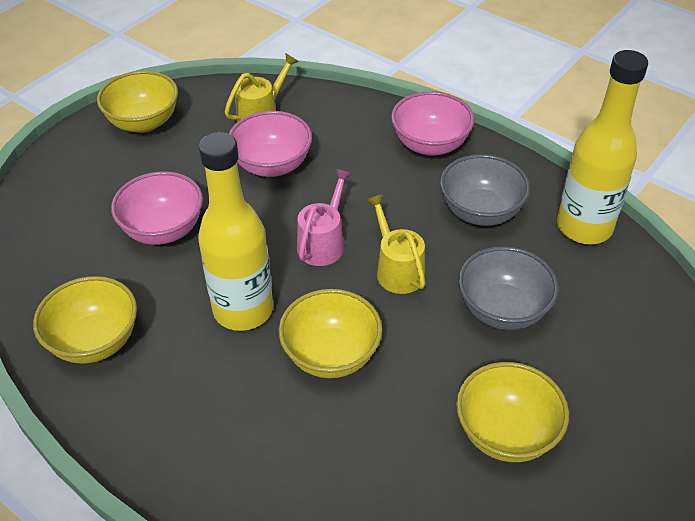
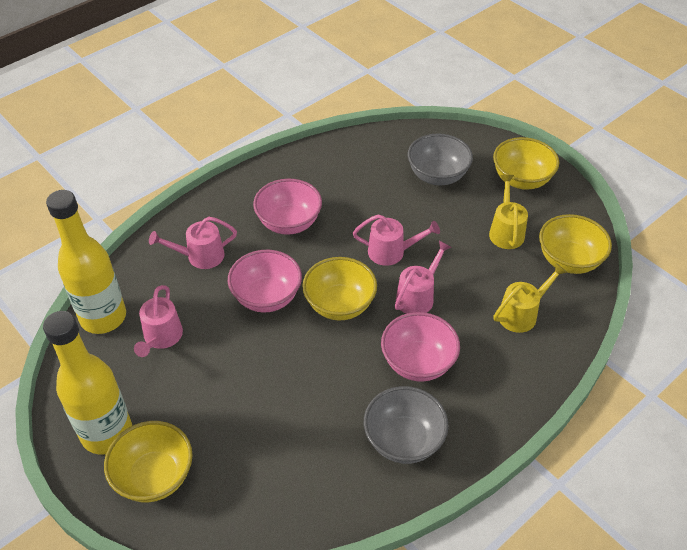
pink watering can: 1 -> 4

